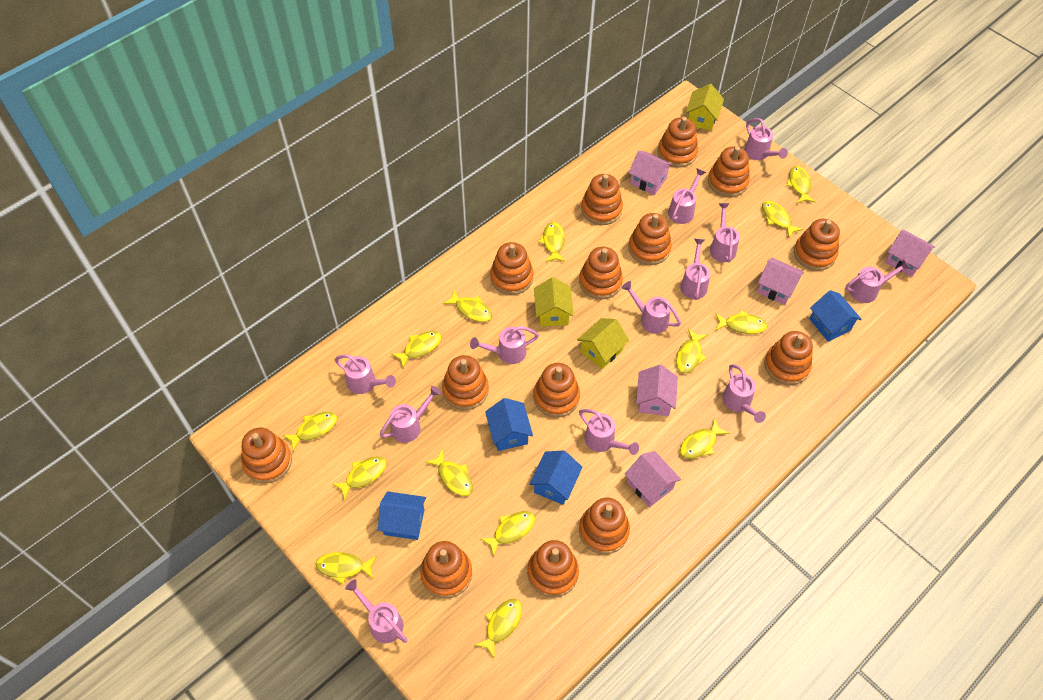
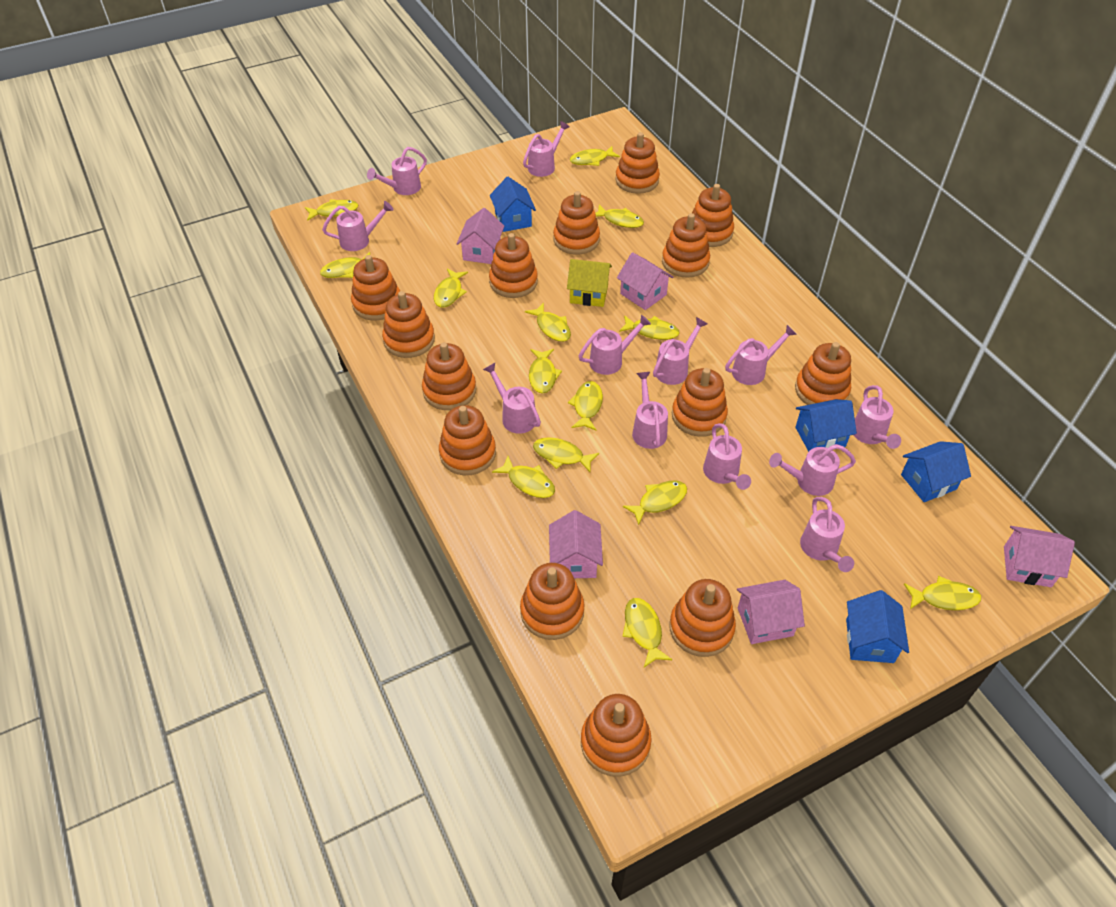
yellow house: 3 -> 1

